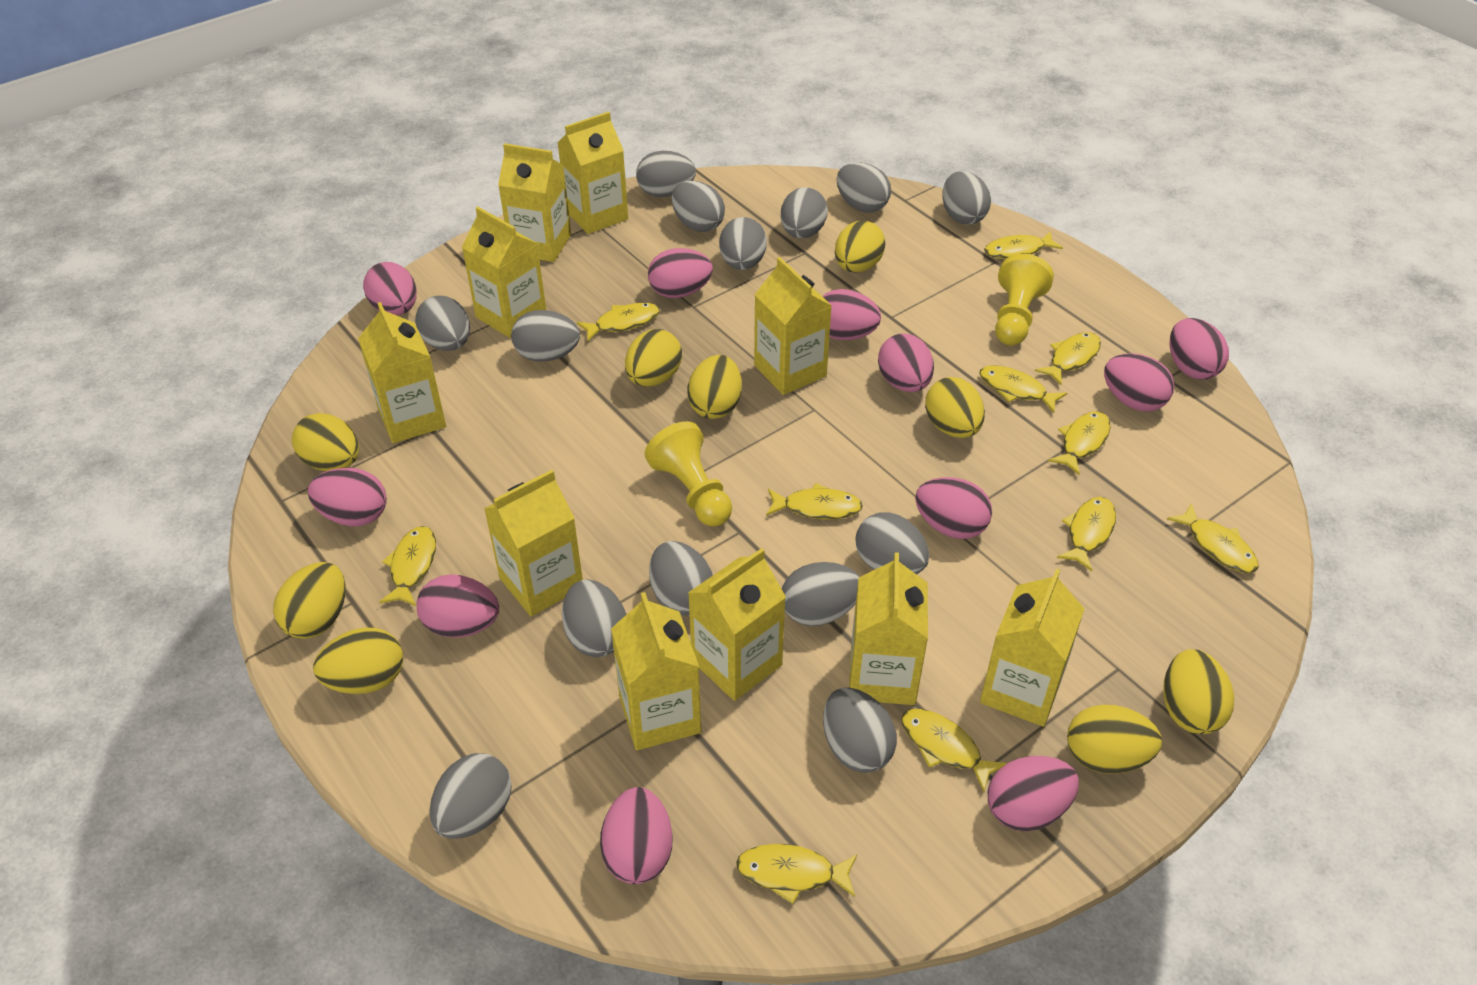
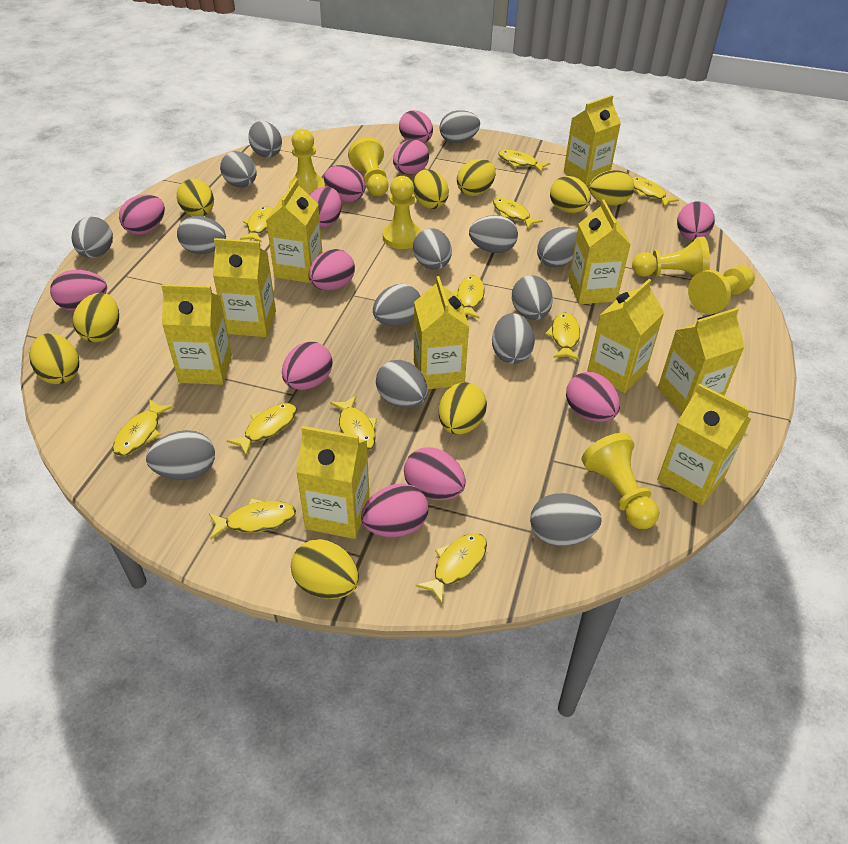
pink egg: 11 -> 12
yellow pawn: 2 -> 6

